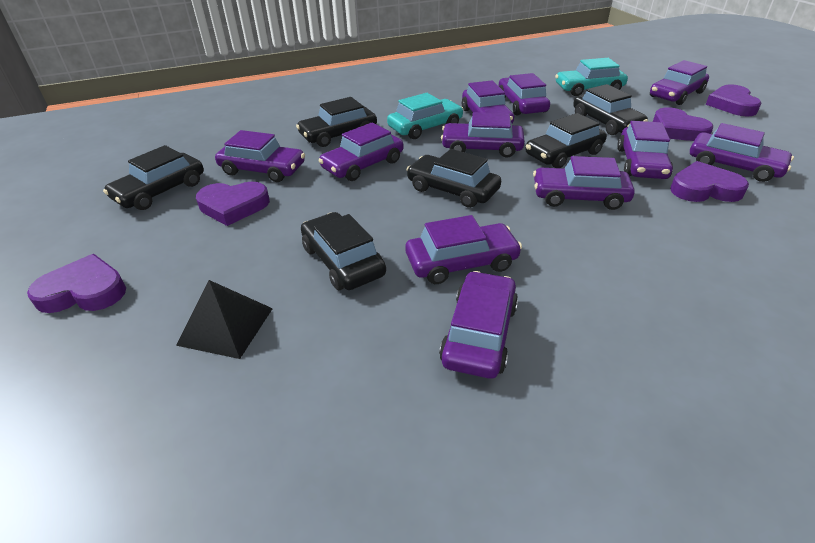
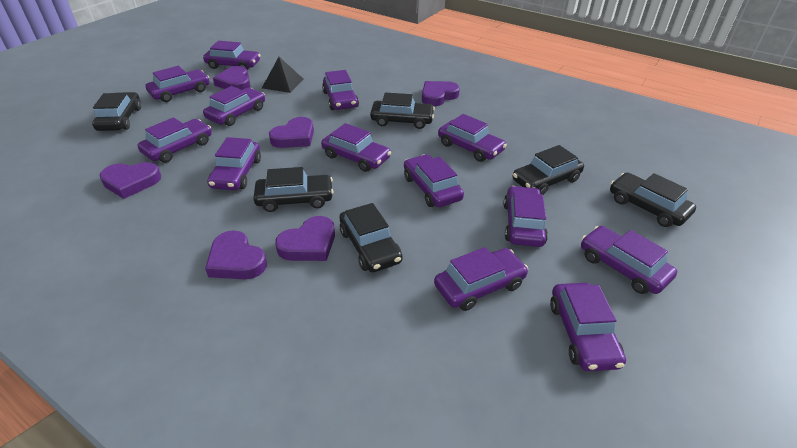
purple car: 11 -> 13
purple heart: 5 -> 6
turquoise car: 2 -> 0

